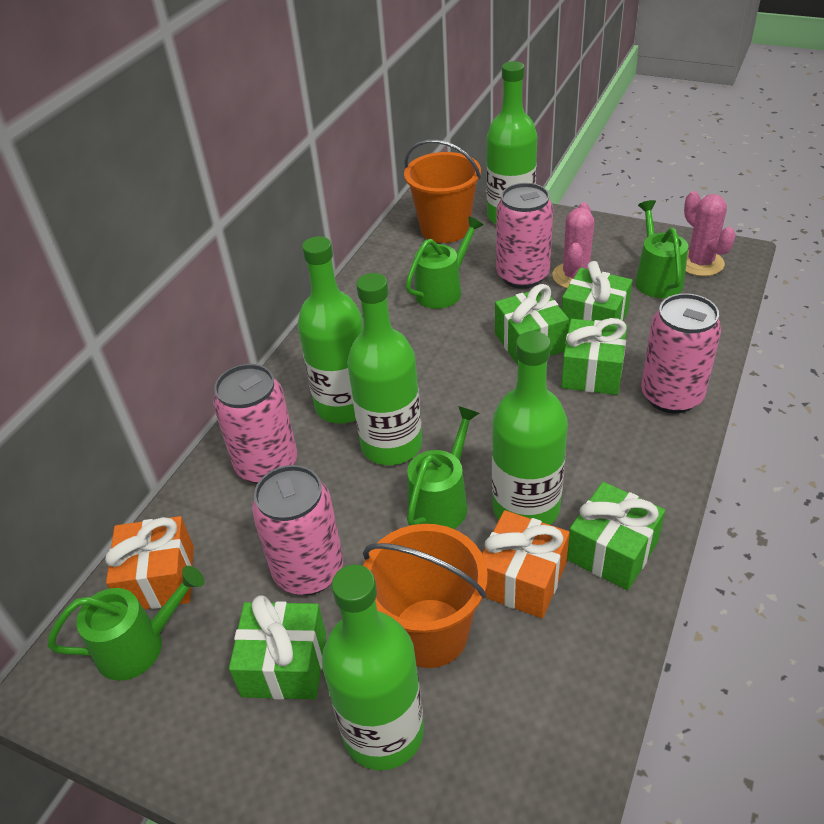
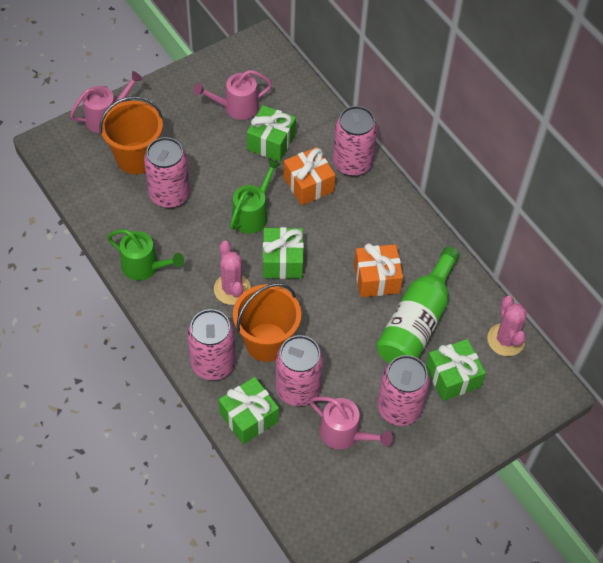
green bottle: 5 -> 1
green gift: 5 -> 4
green watering can: 4 -> 2
pink can: 4 -> 5
pink watering can: 0 -> 3

